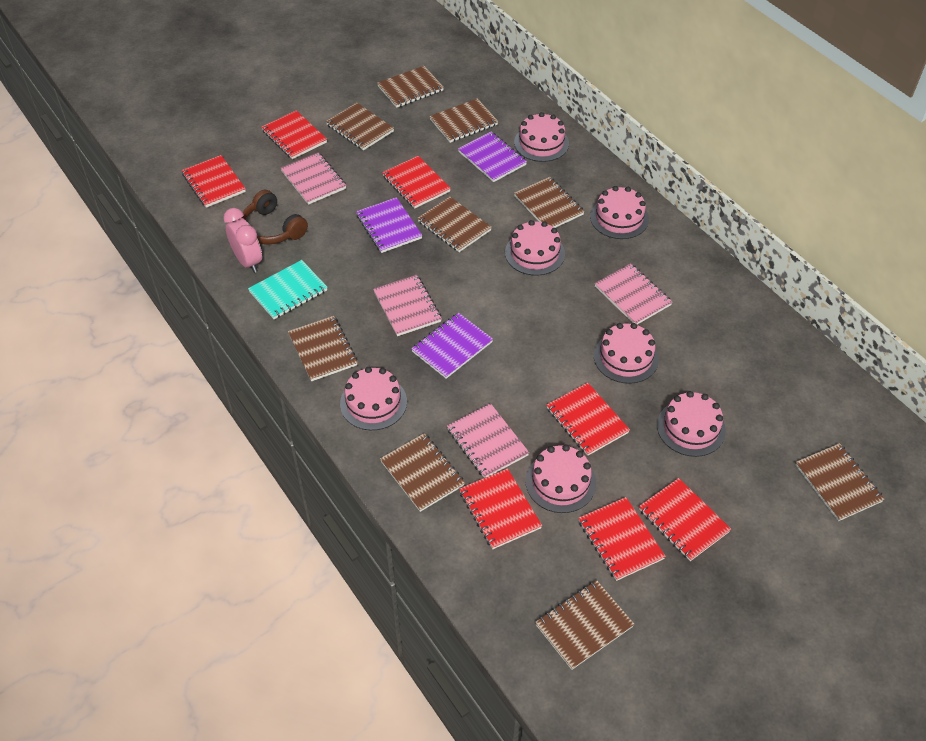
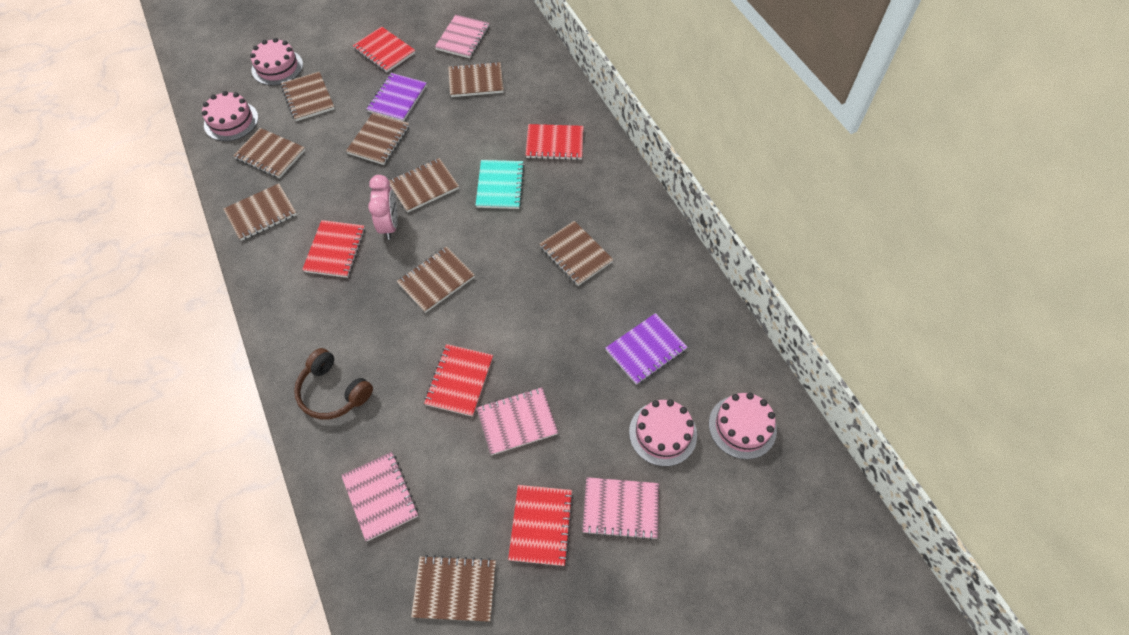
pink cake: 7 -> 4
purple notebook: 3 -> 2
red notebook: 7 -> 5

